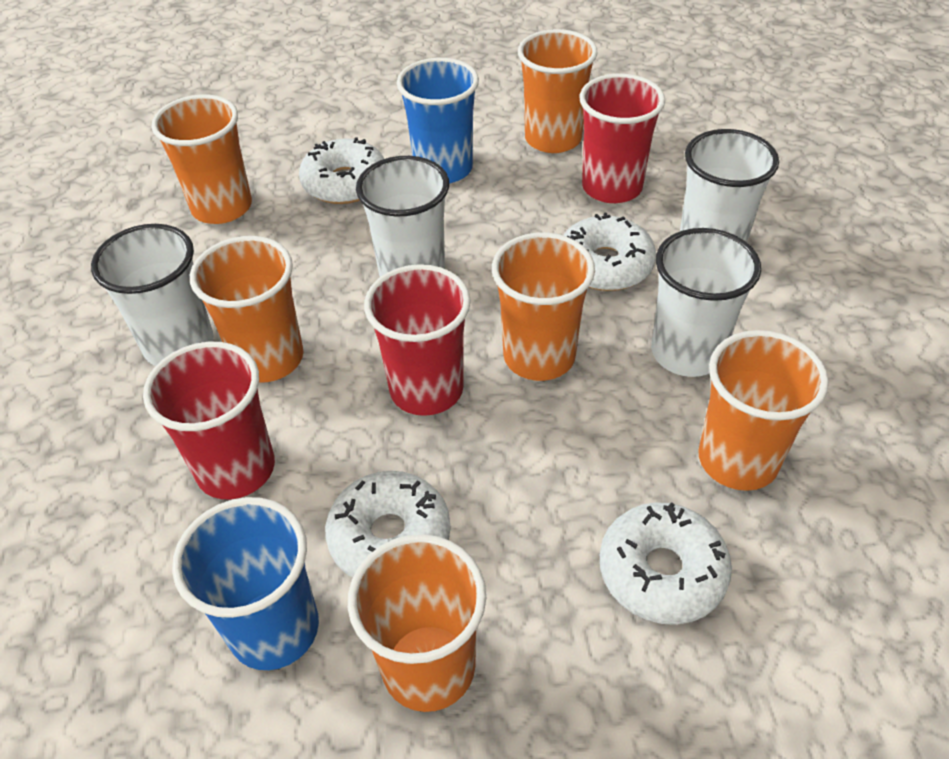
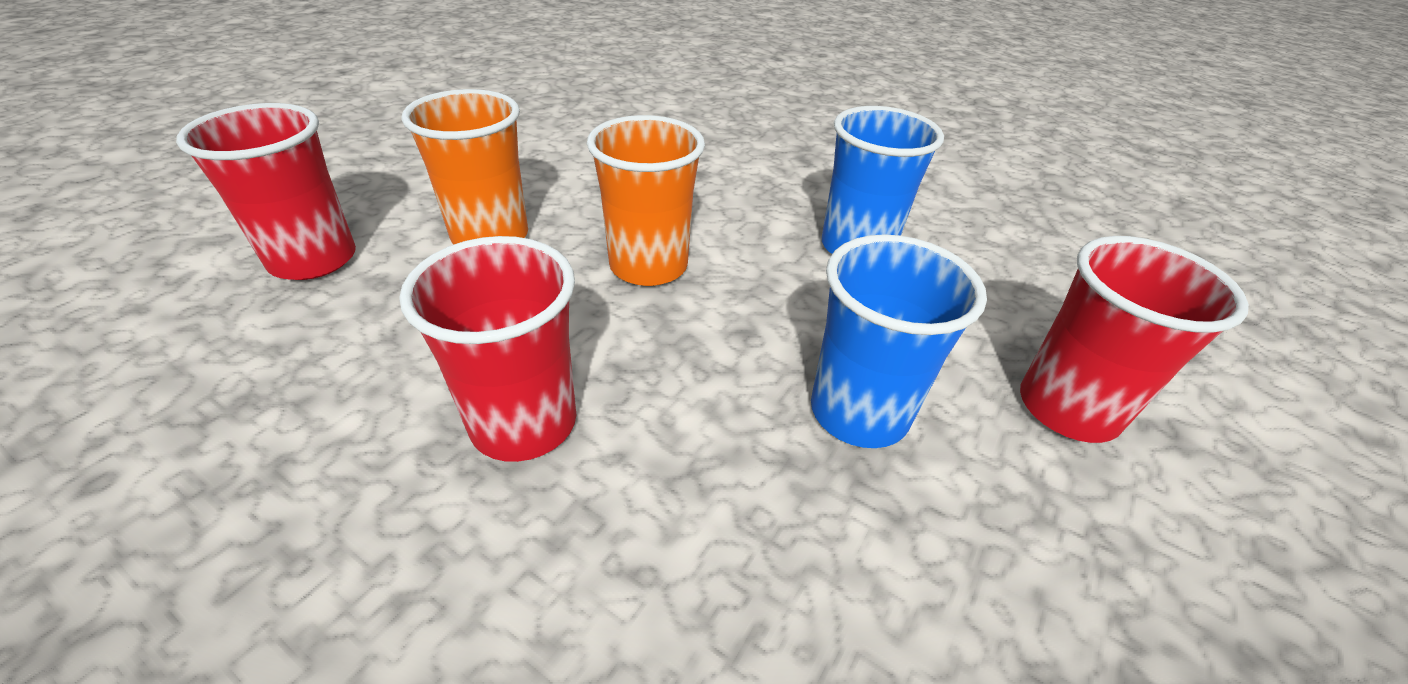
orange cup: 6 -> 2
white cup: 4 -> 0
white donut: 4 -> 0

